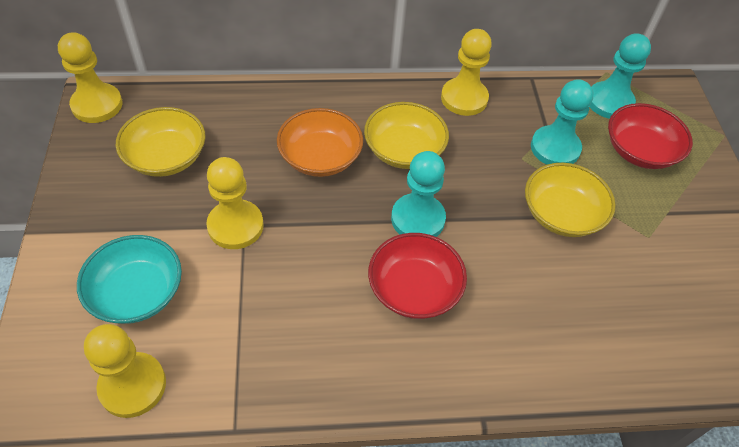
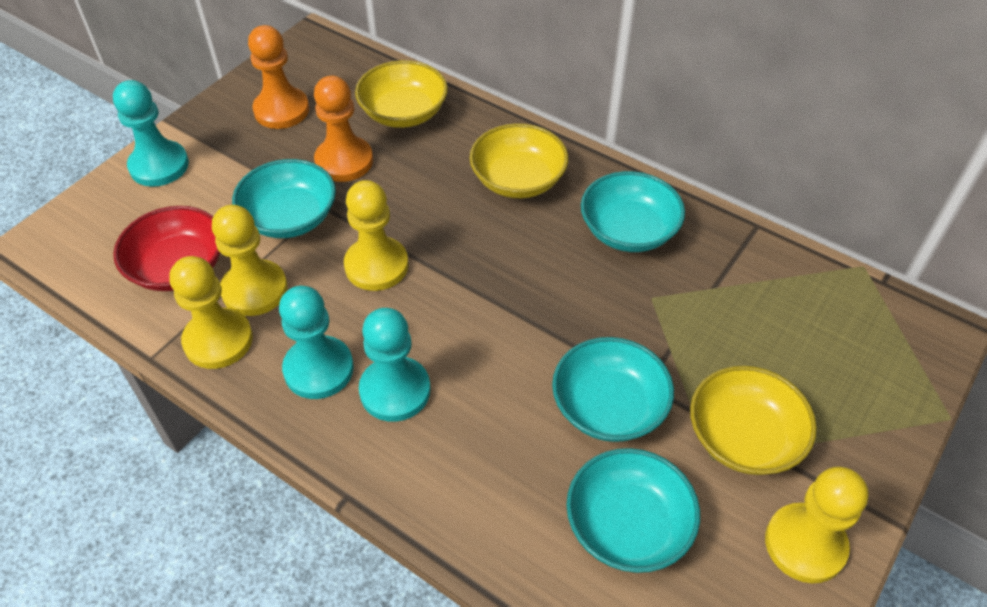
orange bowl: 1 -> 0
orange pawn: 0 -> 2
red bowl: 2 -> 1
turquoise bowl: 1 -> 4

